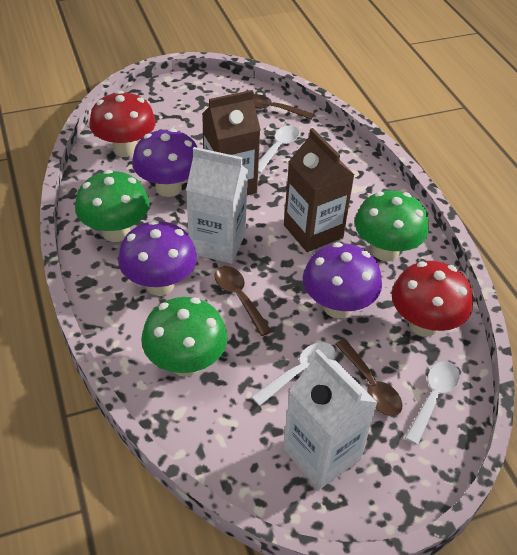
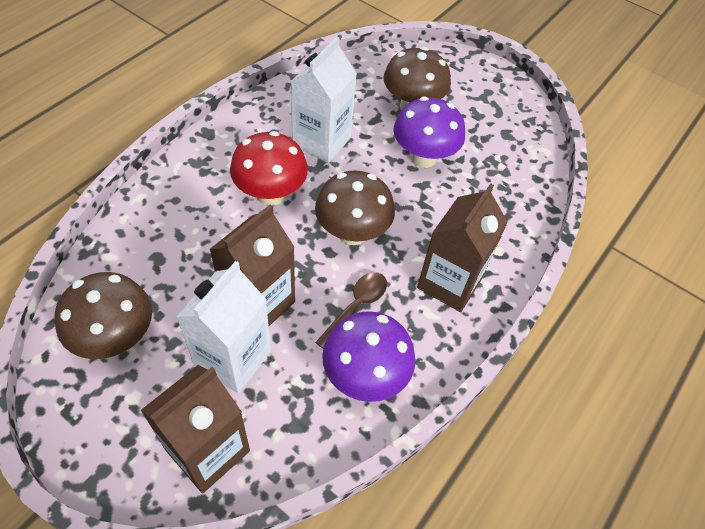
brown carton: 2 -> 3
brown mushroom: 0 -> 3
brown spoon: 3 -> 1
green mushroom: 3 -> 0
purple mushroom: 3 -> 2
red mushroom: 2 -> 1
white spoon: 3 -> 0

